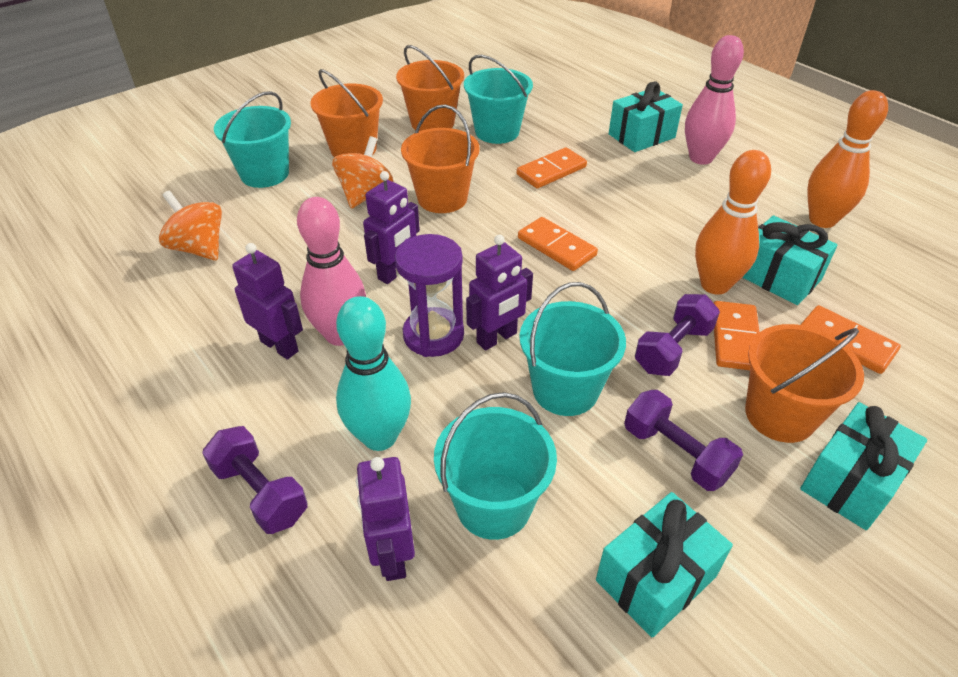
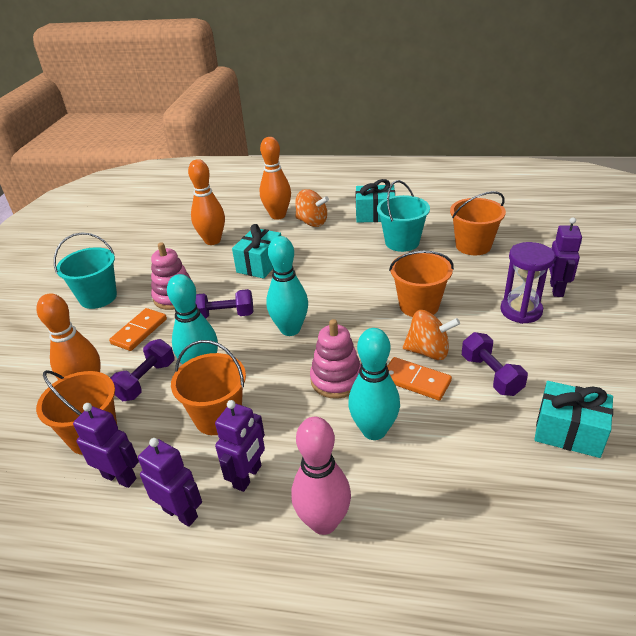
orange bowling pin: 2 -> 3
orange domino: 4 -> 2
pink bowling pin: 2 -> 1
pink stacking toy: 0 -> 2
turquoise bowling pin: 1 -> 3
turquoise bucket: 4 -> 2
turquoise gift: 4 -> 3

